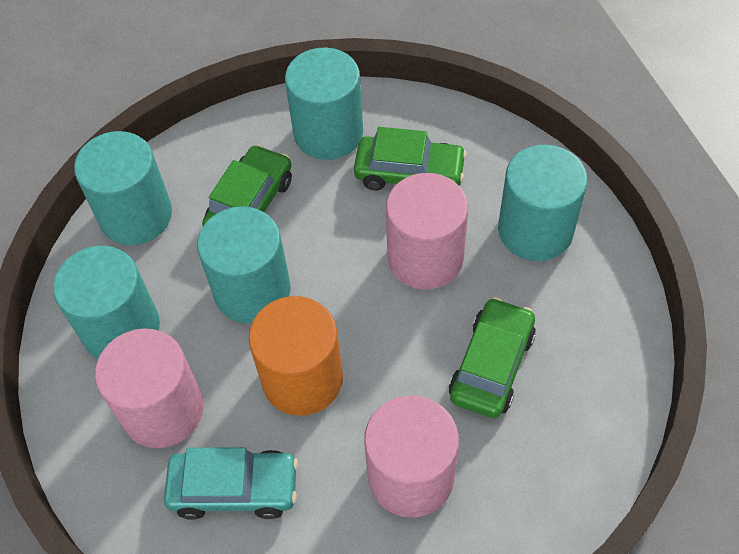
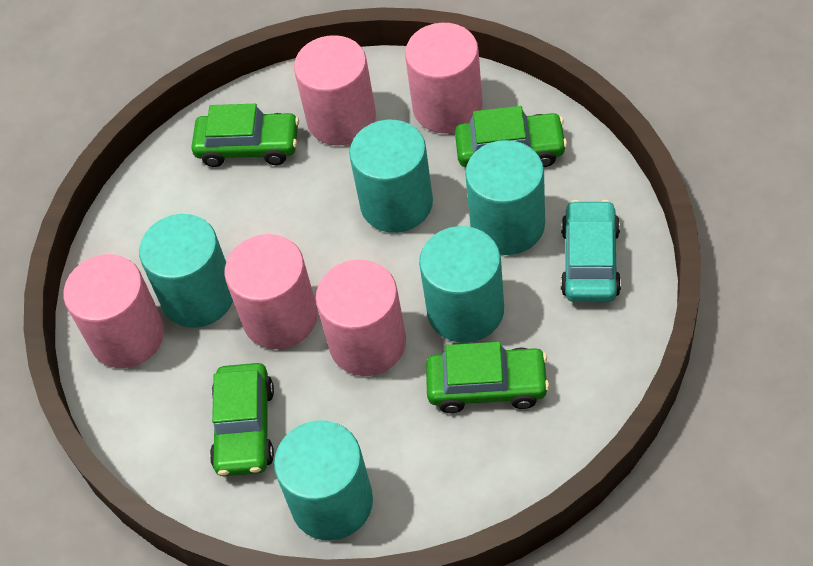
green car: 3 -> 4
orange cylinder: 1 -> 0
pink cylinder: 3 -> 5

